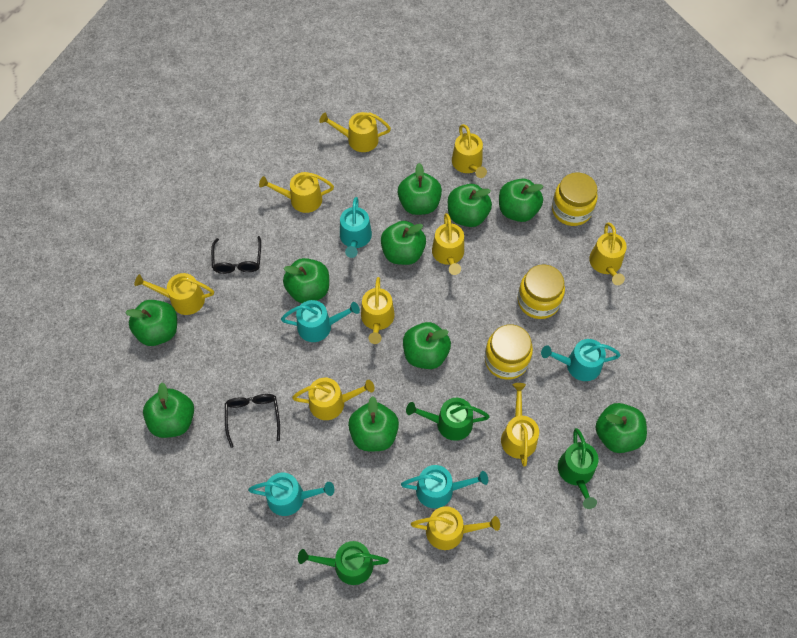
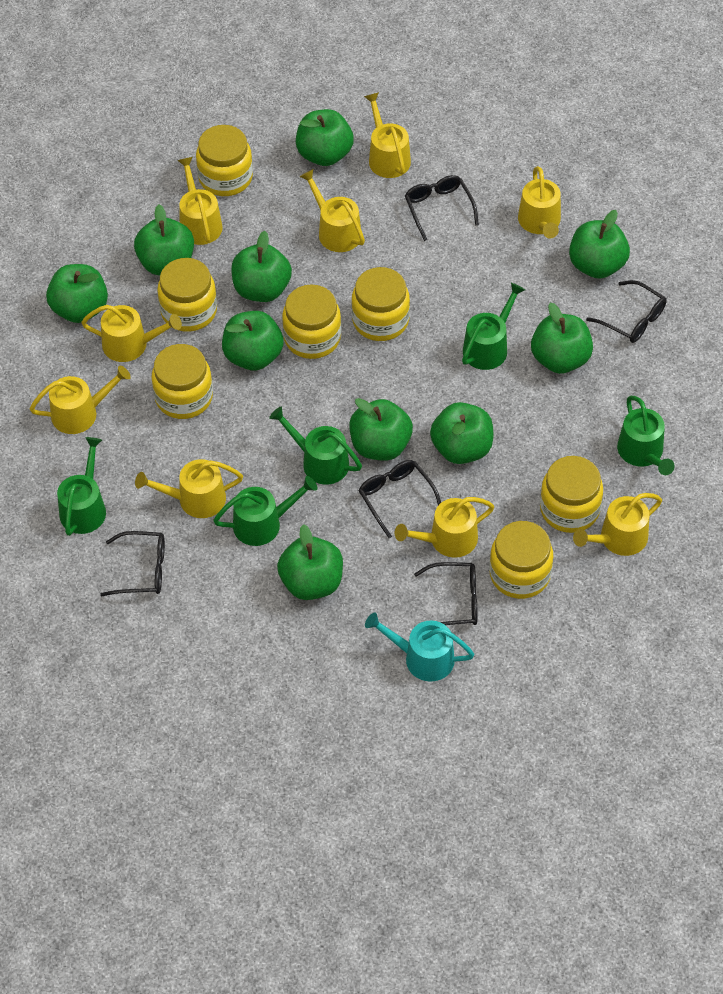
black glasses: 2 -> 5
green watering can: 3 -> 5
turquoise watering can: 5 -> 1
yellow jar: 3 -> 7
yellow watering can: 10 -> 9

